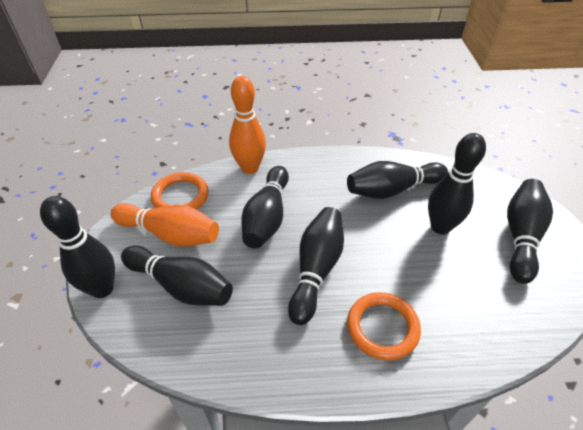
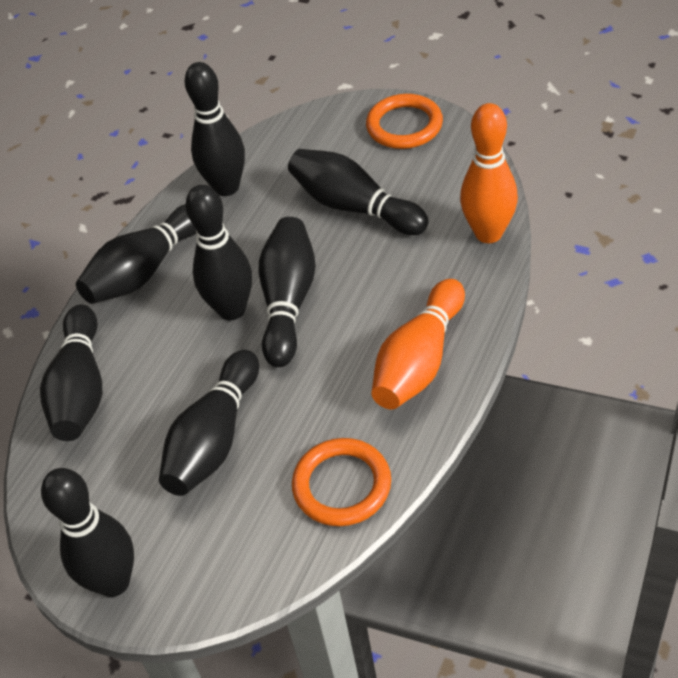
black bowling pin: 7 -> 8

